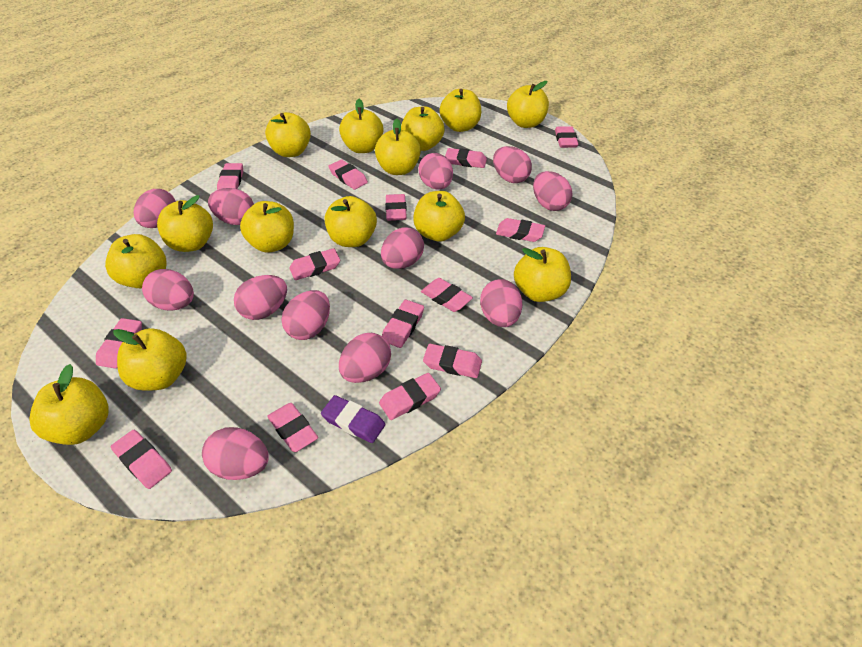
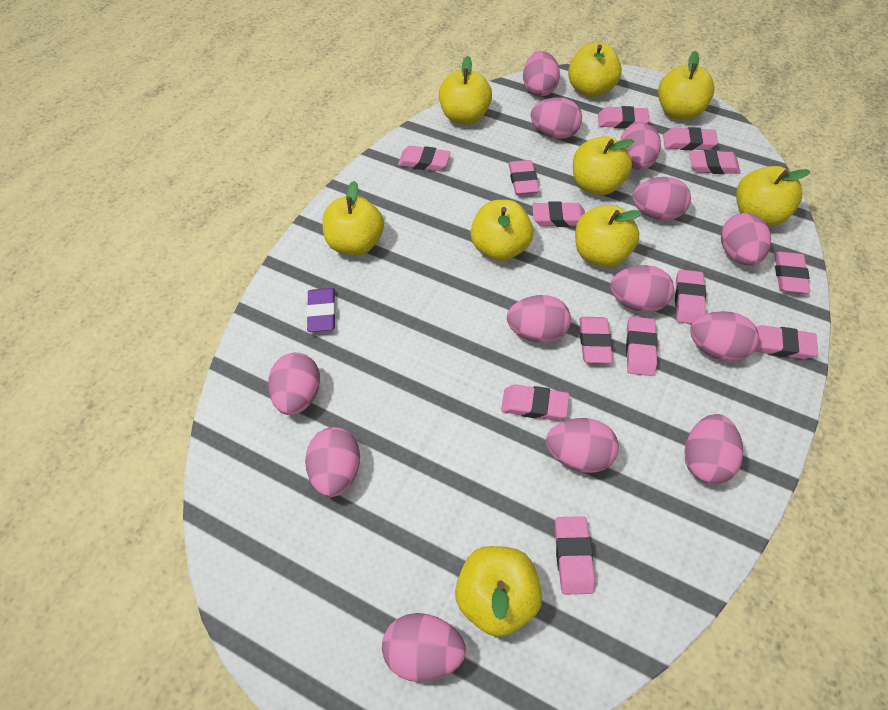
pink egg: 12 -> 13
pink eraser: 14 -> 13
yellow apple: 14 -> 9

